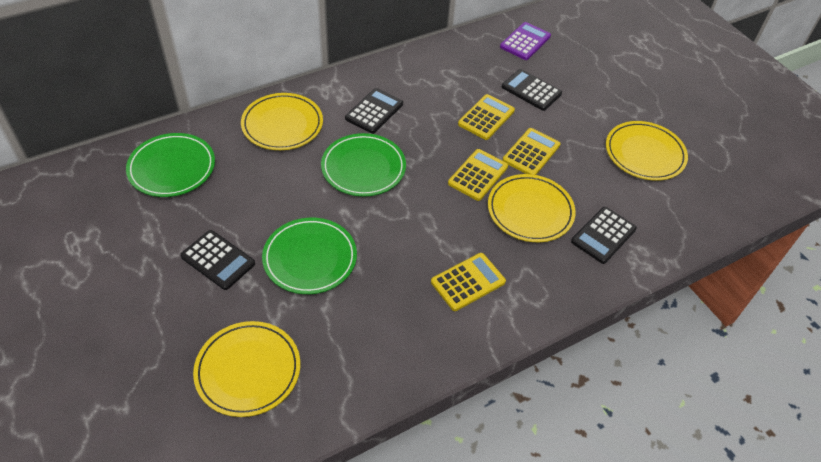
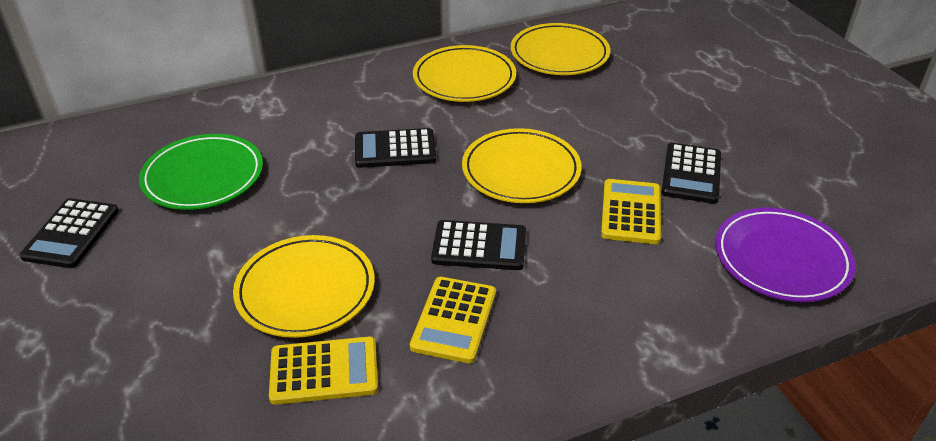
green plate: 3 -> 1
purple calculator: 1 -> 0
purple plate: 0 -> 1
yellow calculator: 4 -> 3

